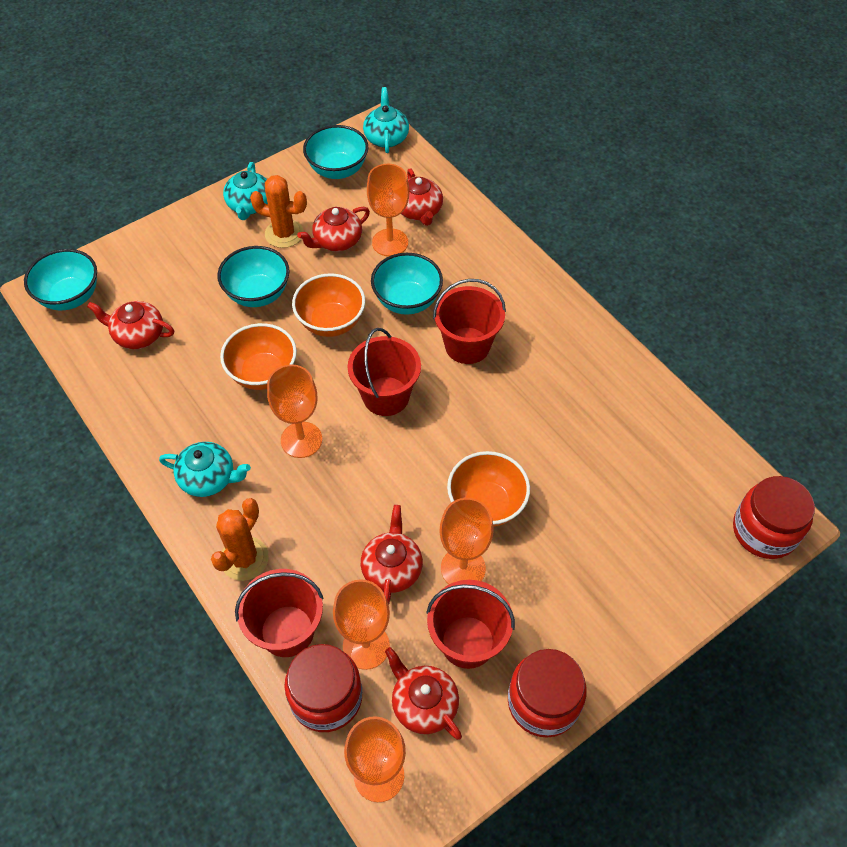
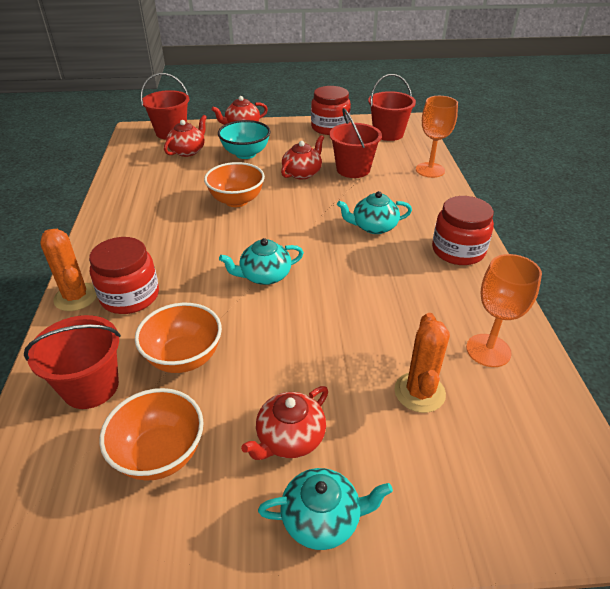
orange goblet: 5 -> 2
red teapot: 5 -> 4
turquoise bowl: 4 -> 1

